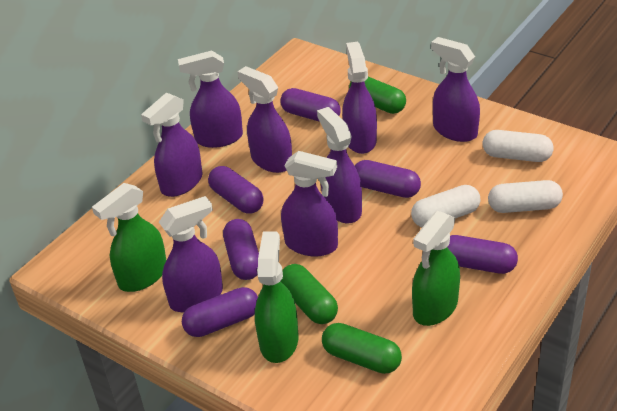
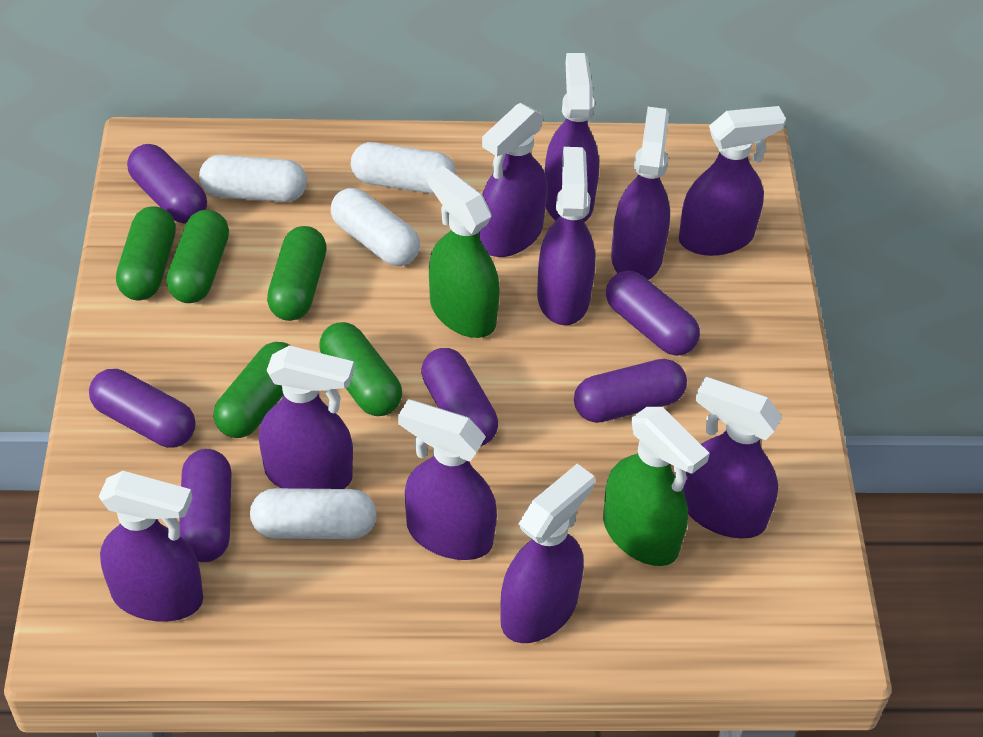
green capsule: 3 -> 5
green spray bottle: 3 -> 2
purple spray bottle: 8 -> 10
white capsule: 3 -> 4

